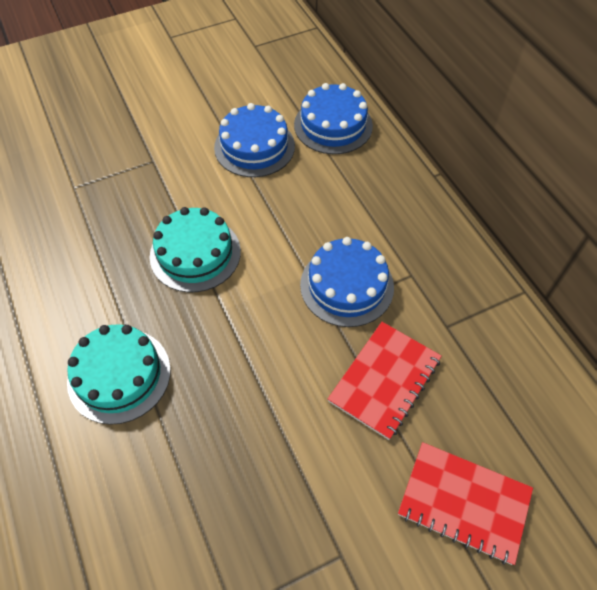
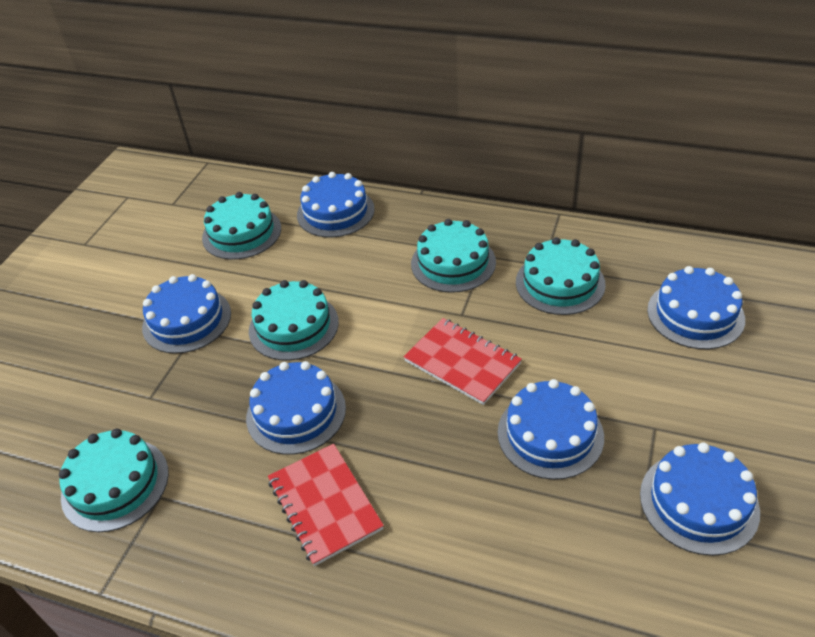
blue cake: 3 -> 6
turquoise cake: 2 -> 5

